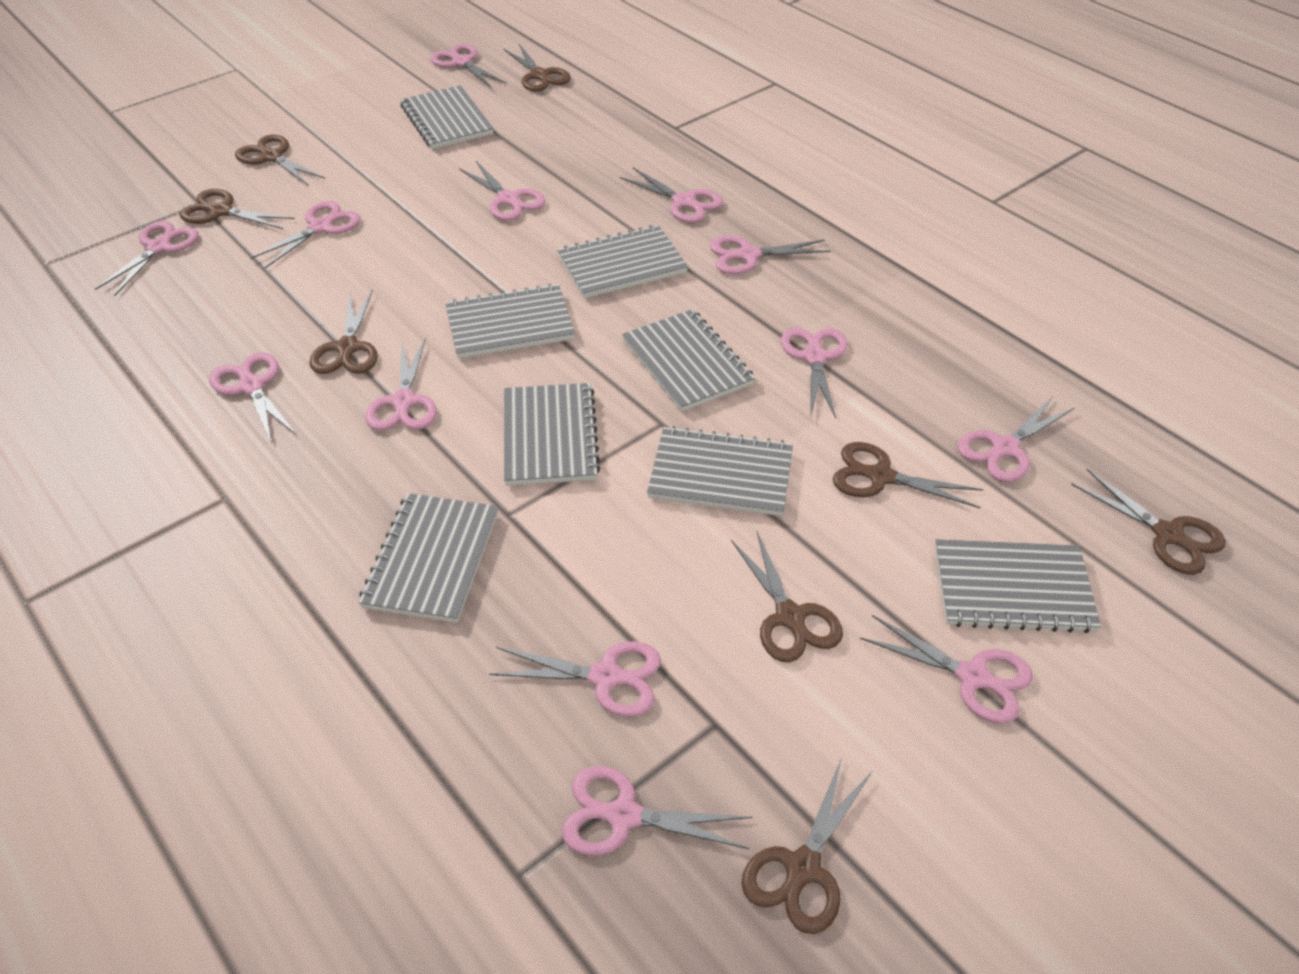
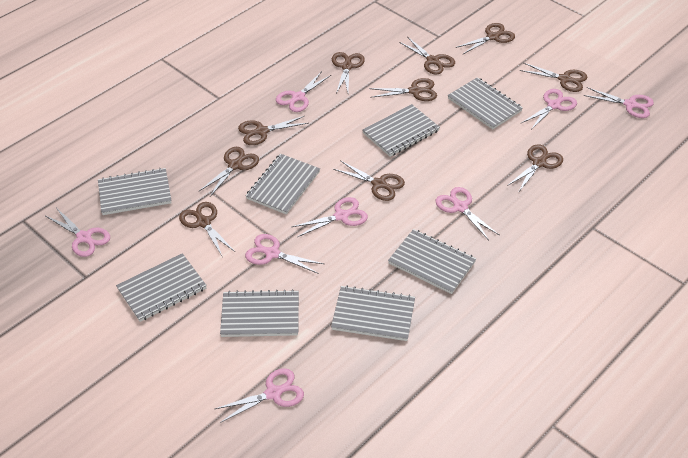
brown scissors: 8 -> 10
pink scissors: 13 -> 8

